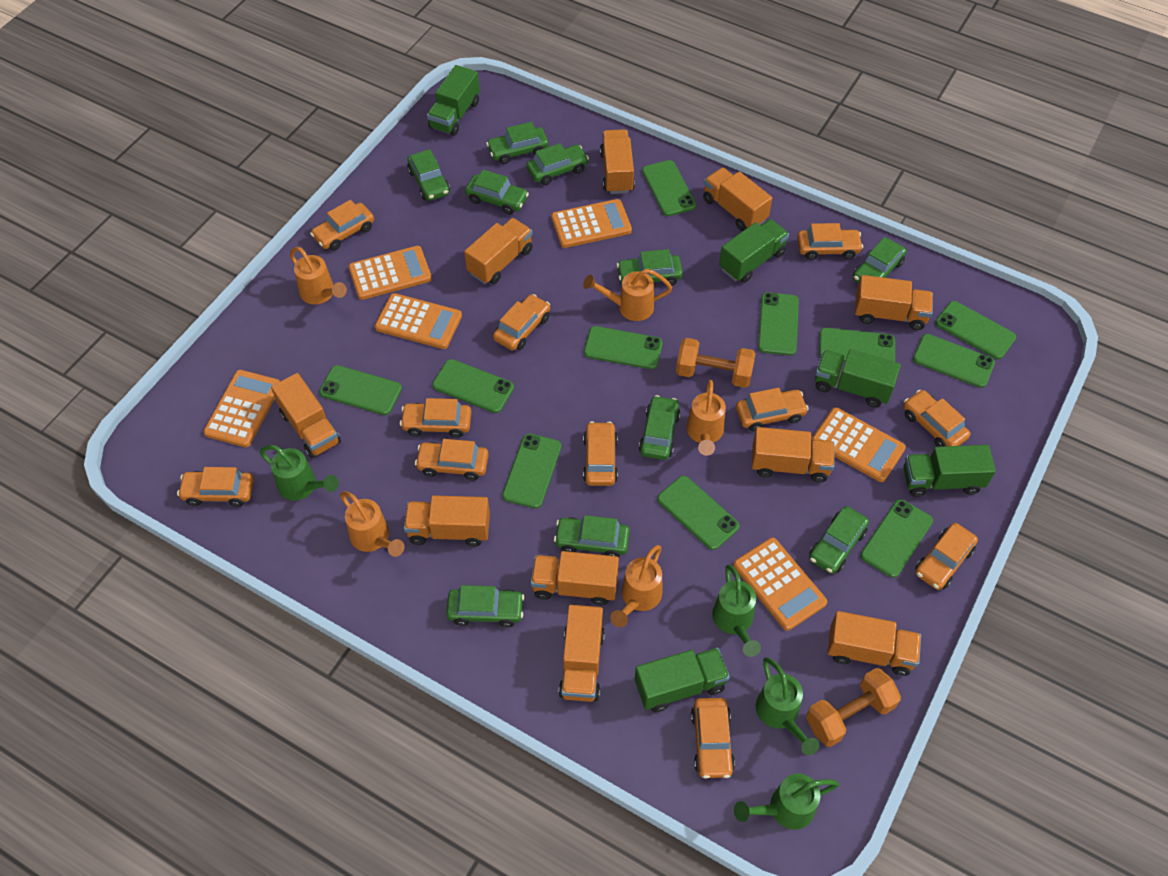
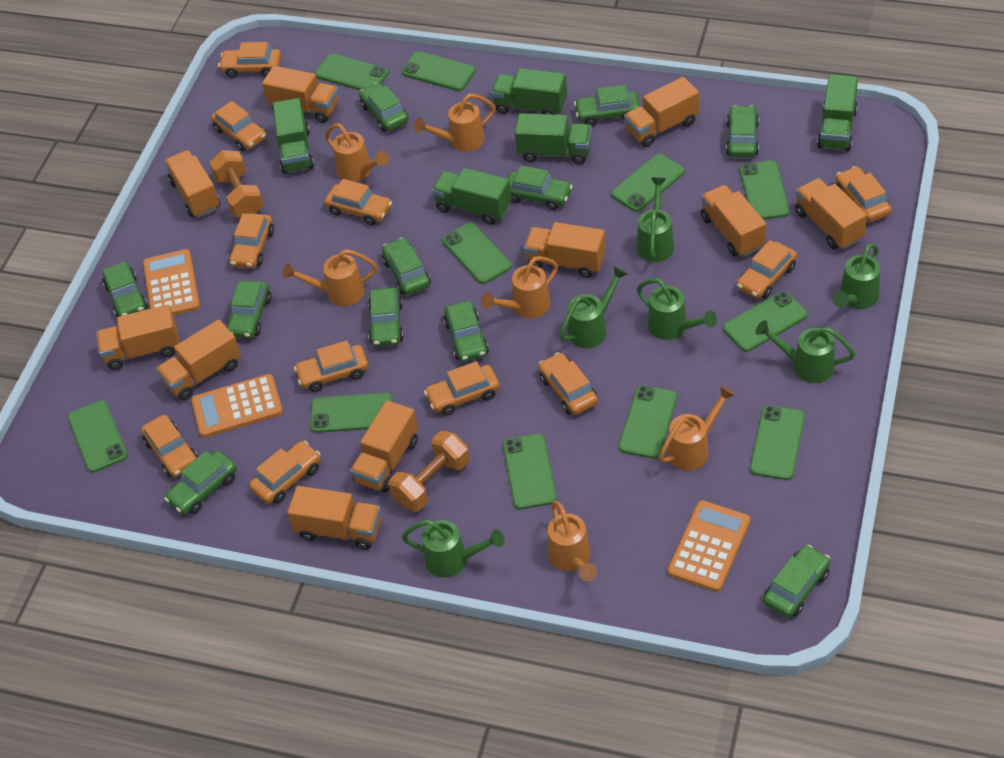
green car: 10 -> 11
green watering can: 4 -> 6
orange calculator: 6 -> 3
orange watering can: 5 -> 6

